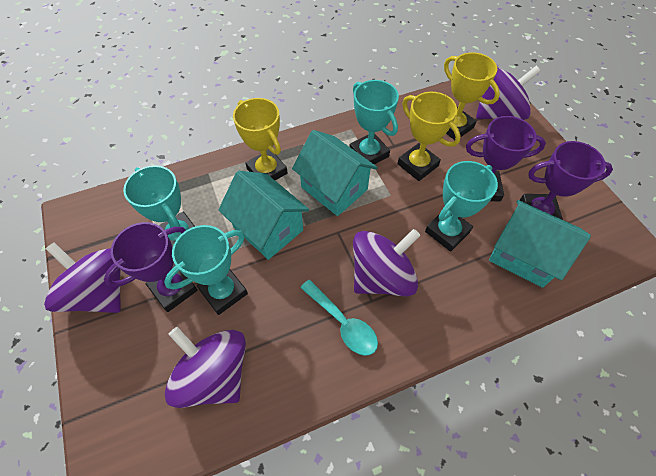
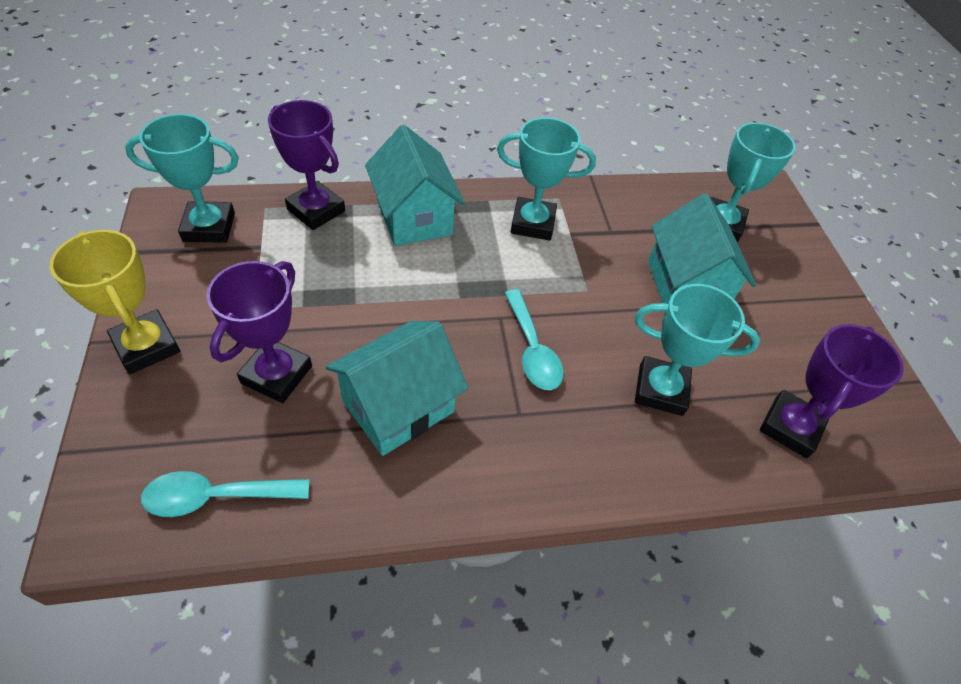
purple spinning top: 4 -> 0
turquoise spoon: 1 -> 2
yellow trophy: 3 -> 1

